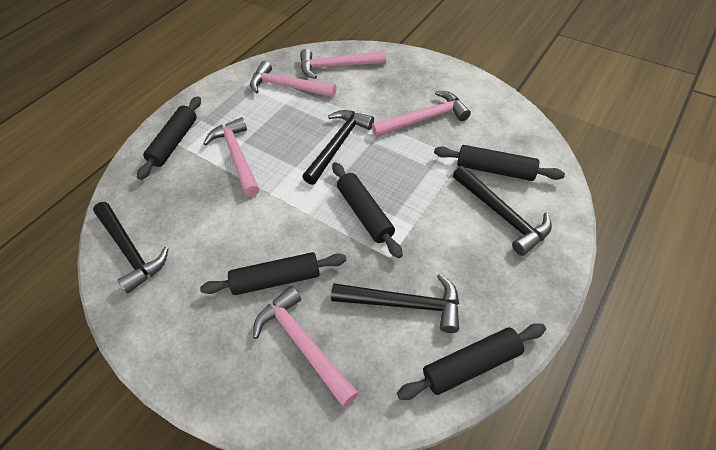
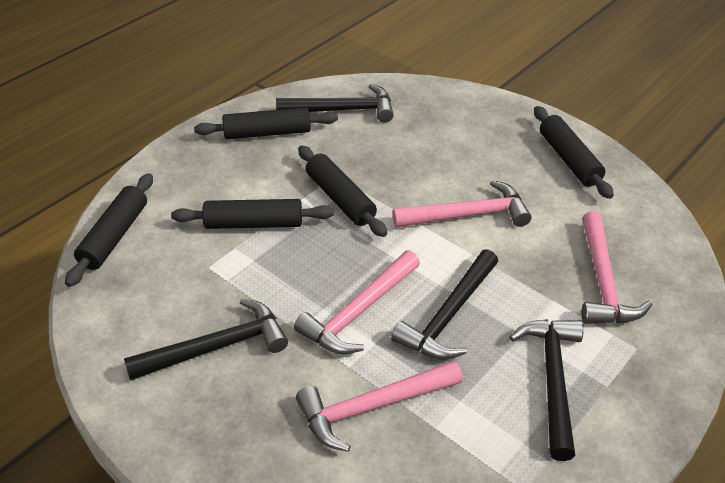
pink hammer: 5 -> 4

